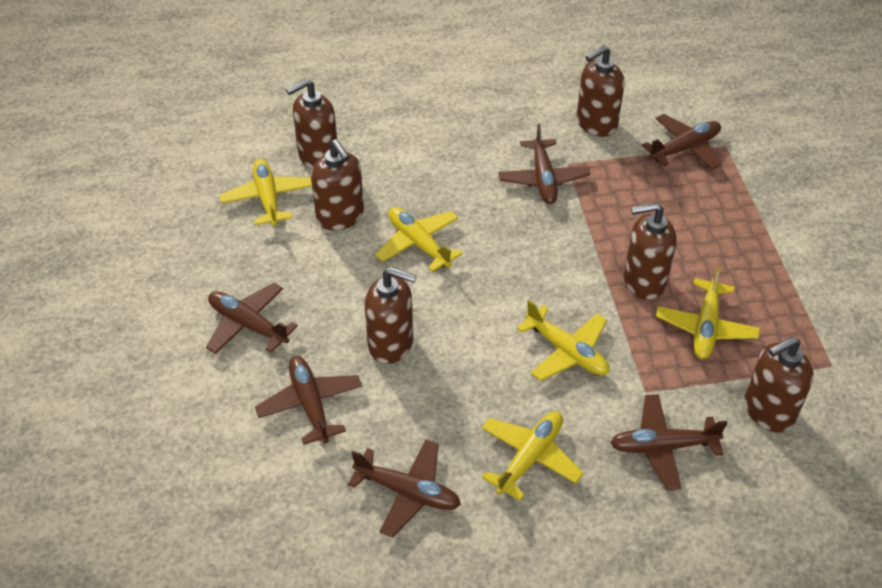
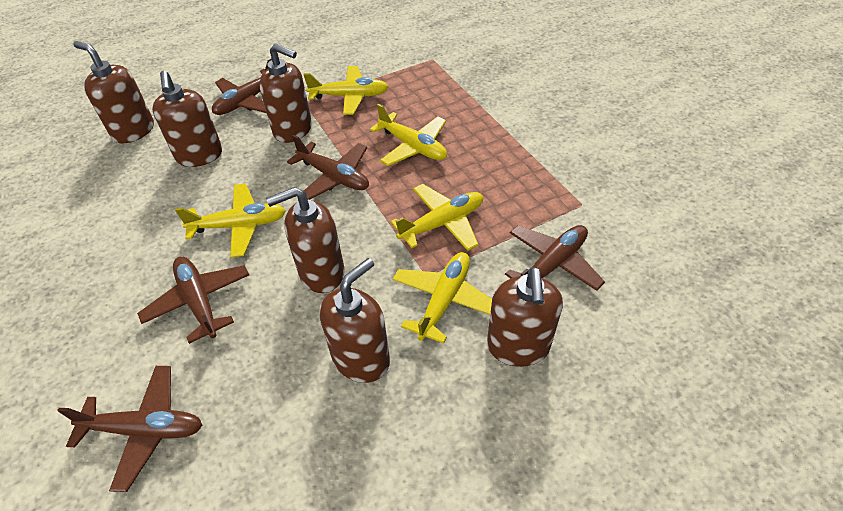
brown plane: 6 -> 5

